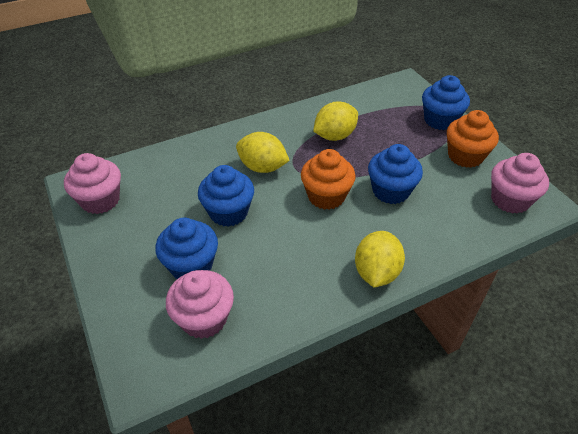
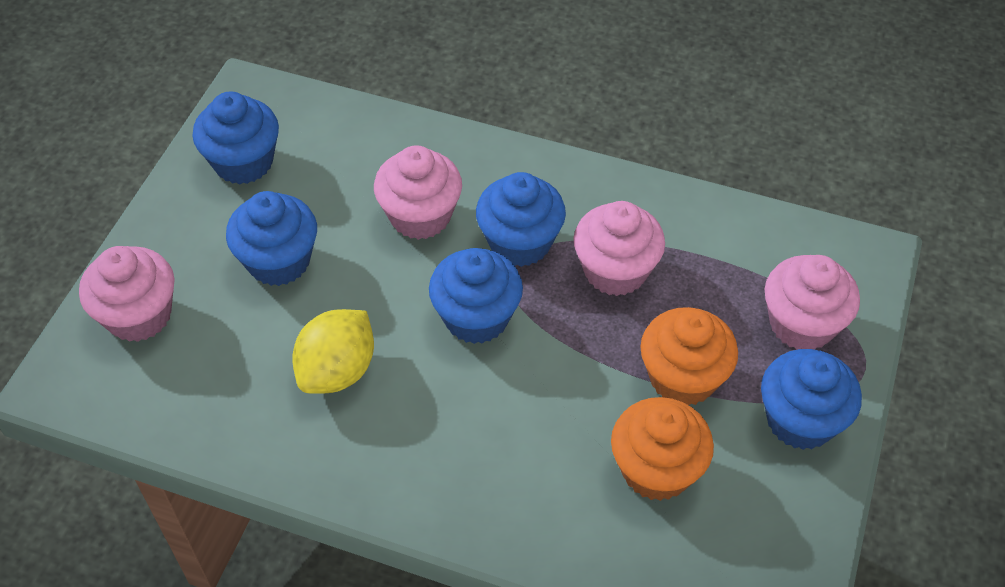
blue cupcake: 4 -> 5
pink cupcake: 3 -> 4
yellow lemon: 3 -> 1

